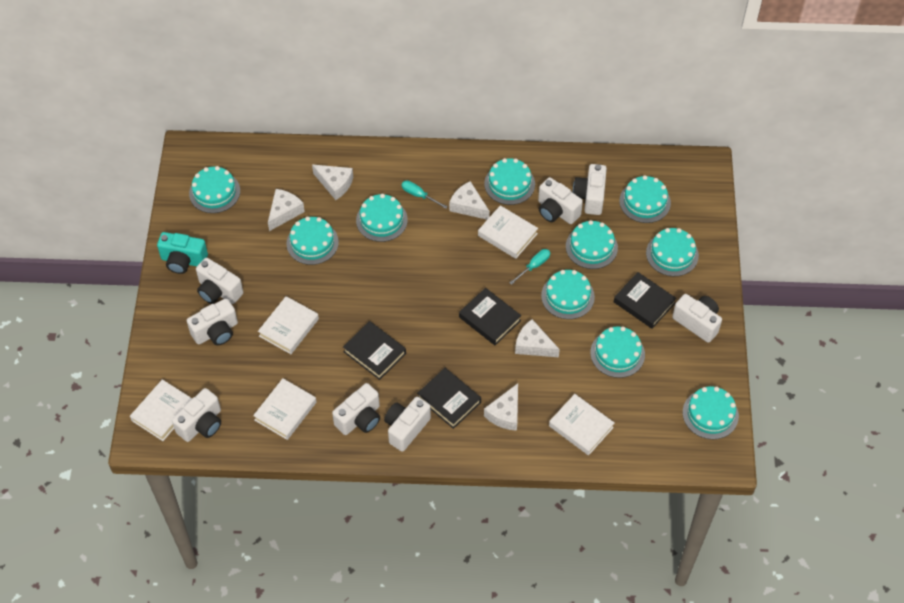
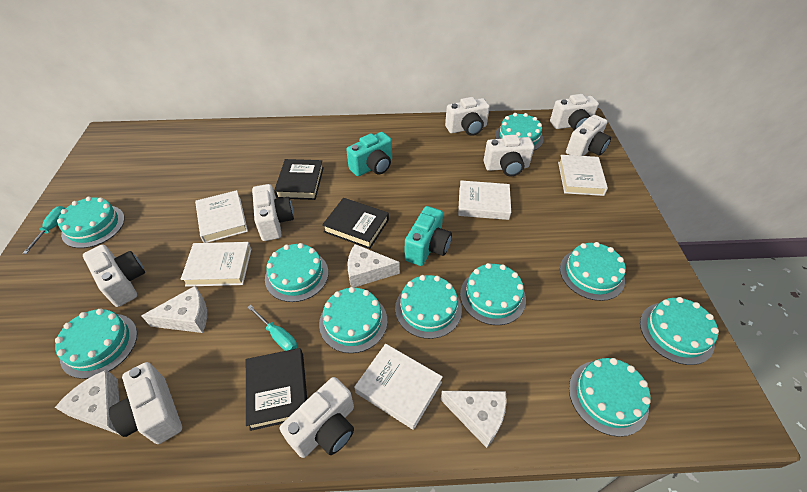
black book: 4 -> 3
turquoise camera: 1 -> 2
white cheese: 5 -> 4

